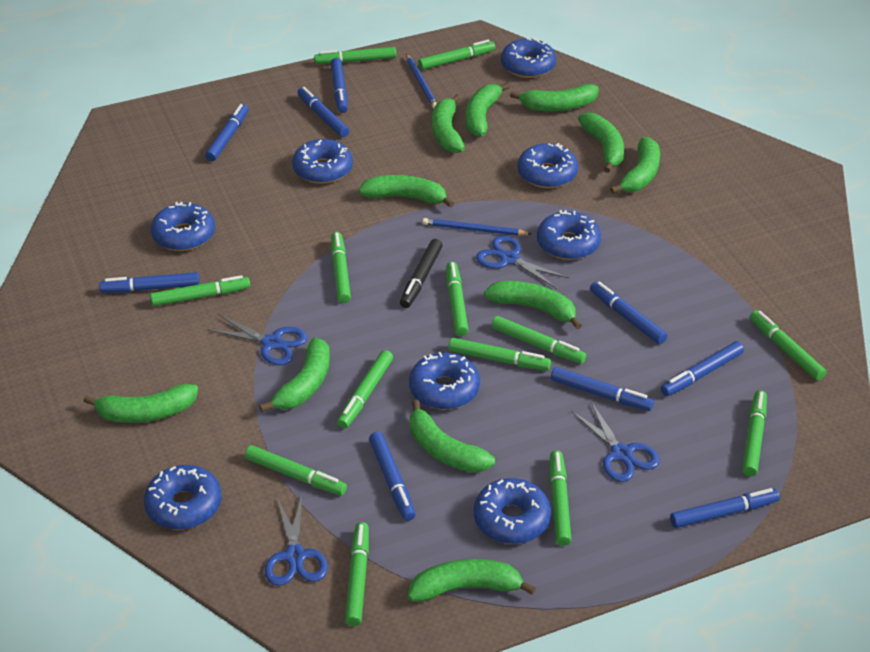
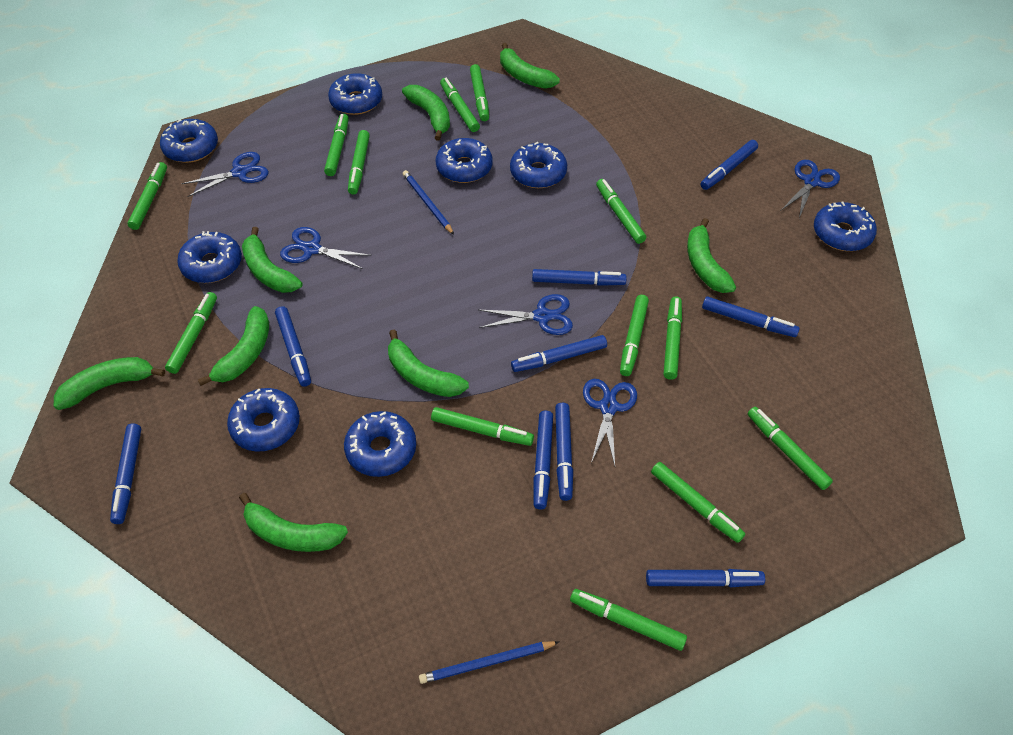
black marker: 1 -> 0
blue scissors: 4 -> 5
green banana: 11 -> 8

